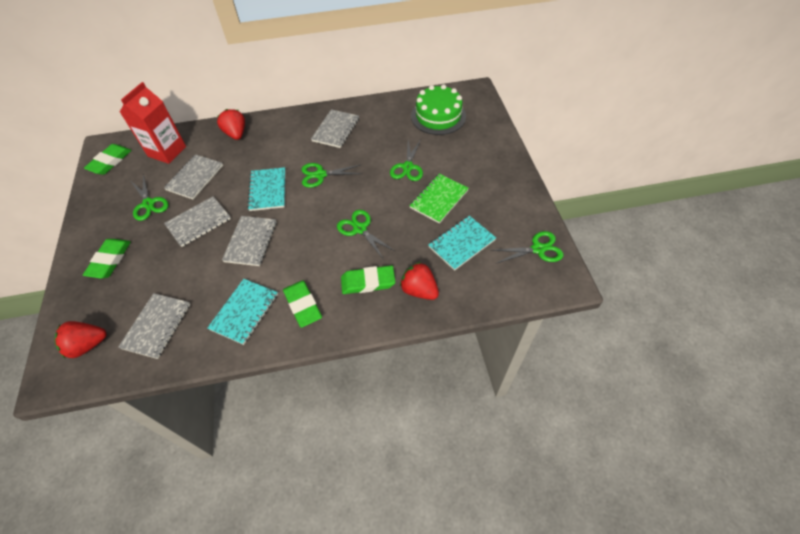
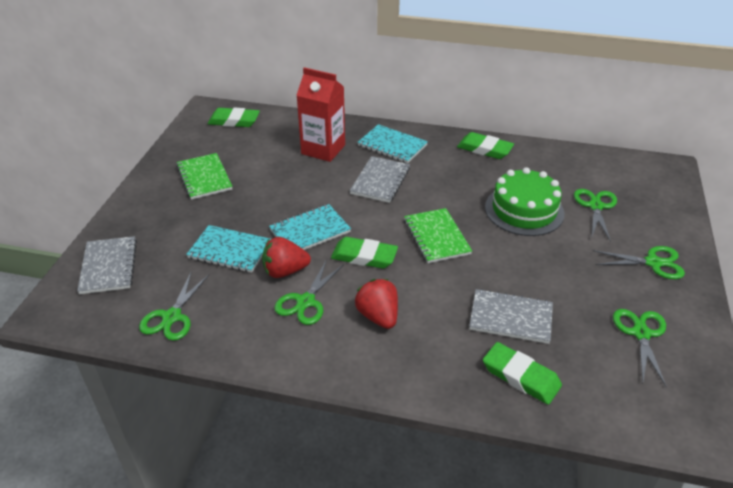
green notebook: 1 -> 2
grey notebook: 5 -> 3
red strawberry: 3 -> 2

